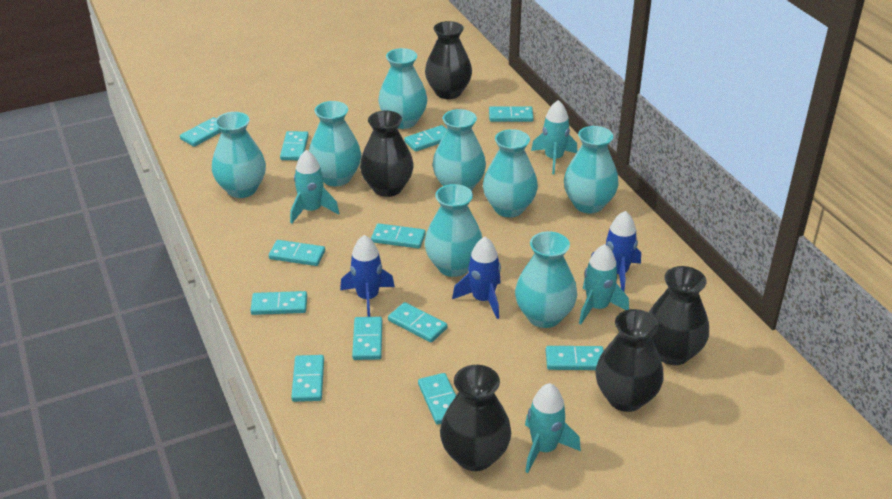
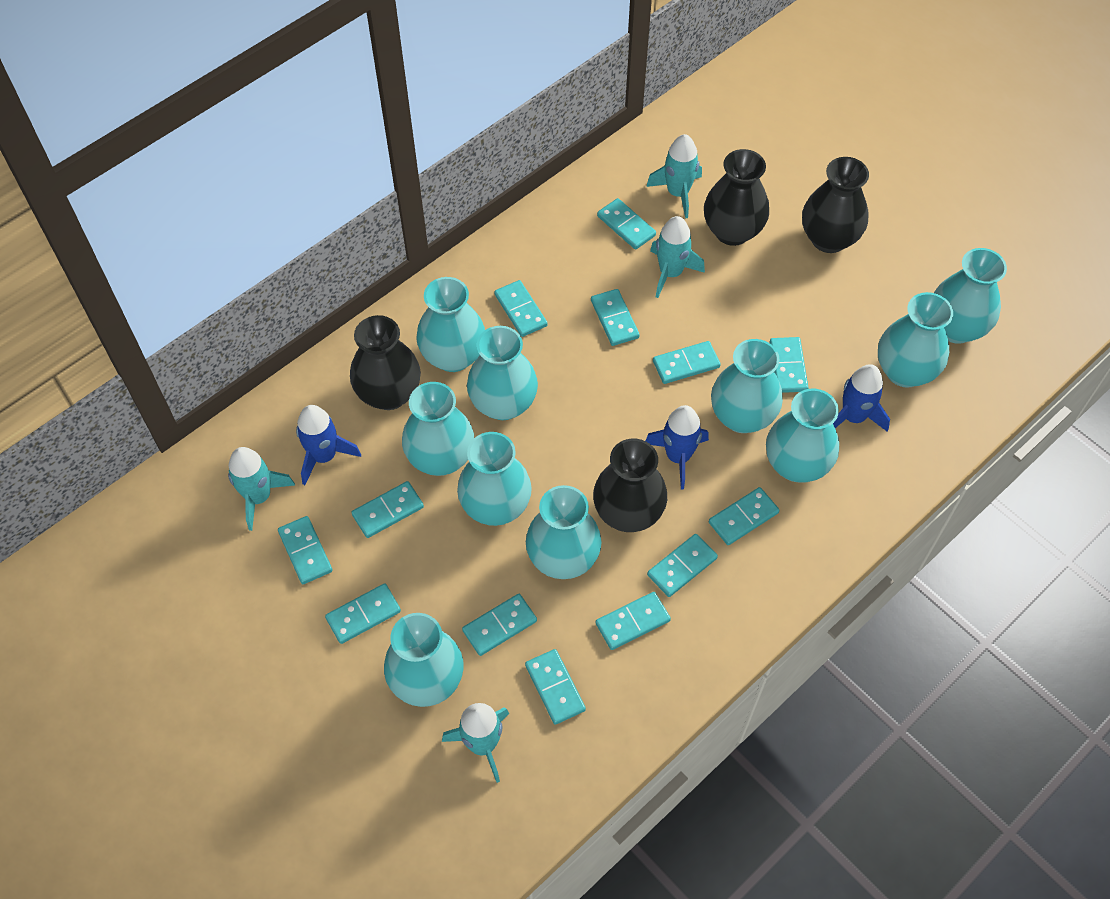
black vase: 5 -> 4
turquoise domino: 12 -> 13
turquoise vase: 8 -> 10

